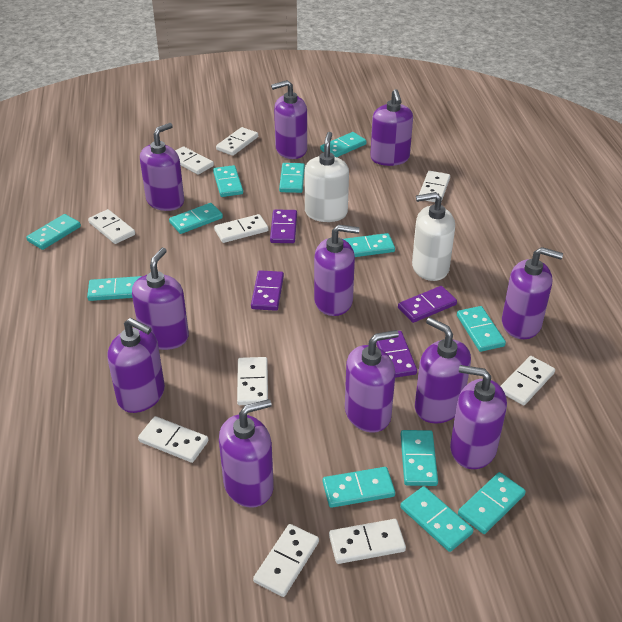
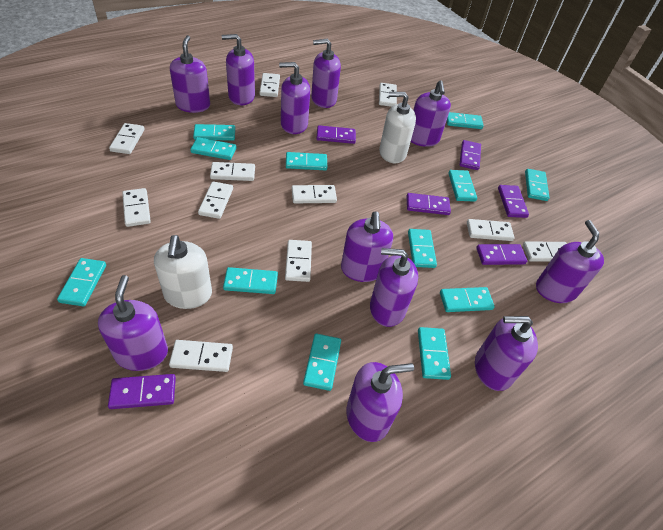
purple domino: 4 -> 6
white domino: 10 -> 11

